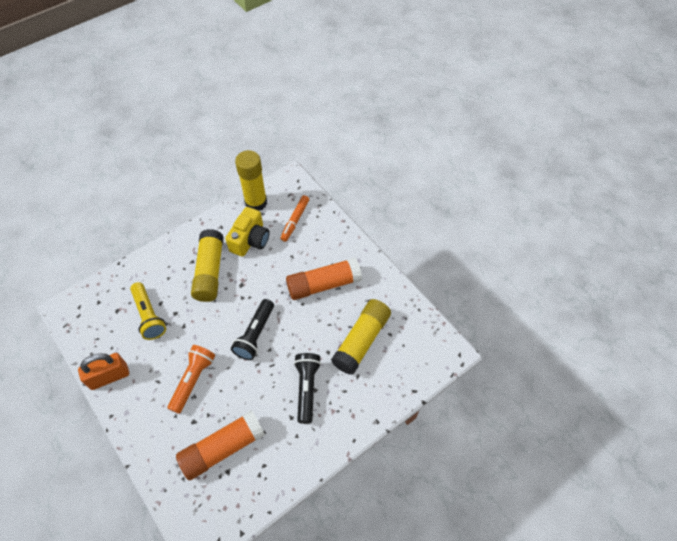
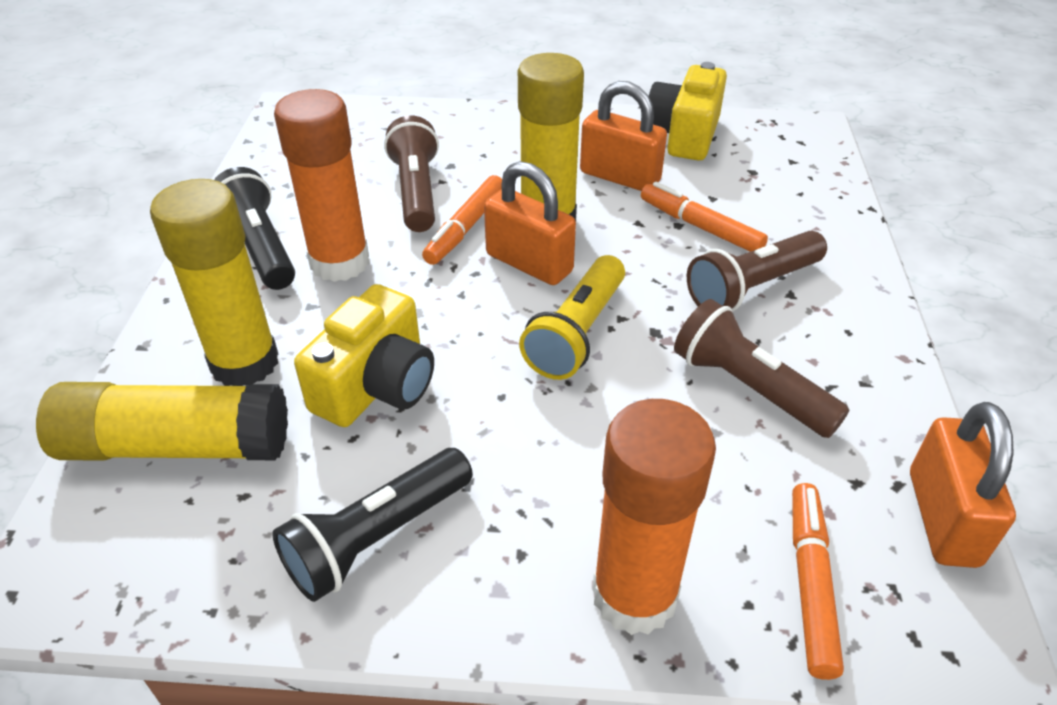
brown flashlight: 0 -> 3
orange flashlight: 1 -> 0
orange marker: 1 -> 3
orange padlock: 1 -> 3
yellow camera: 1 -> 2

